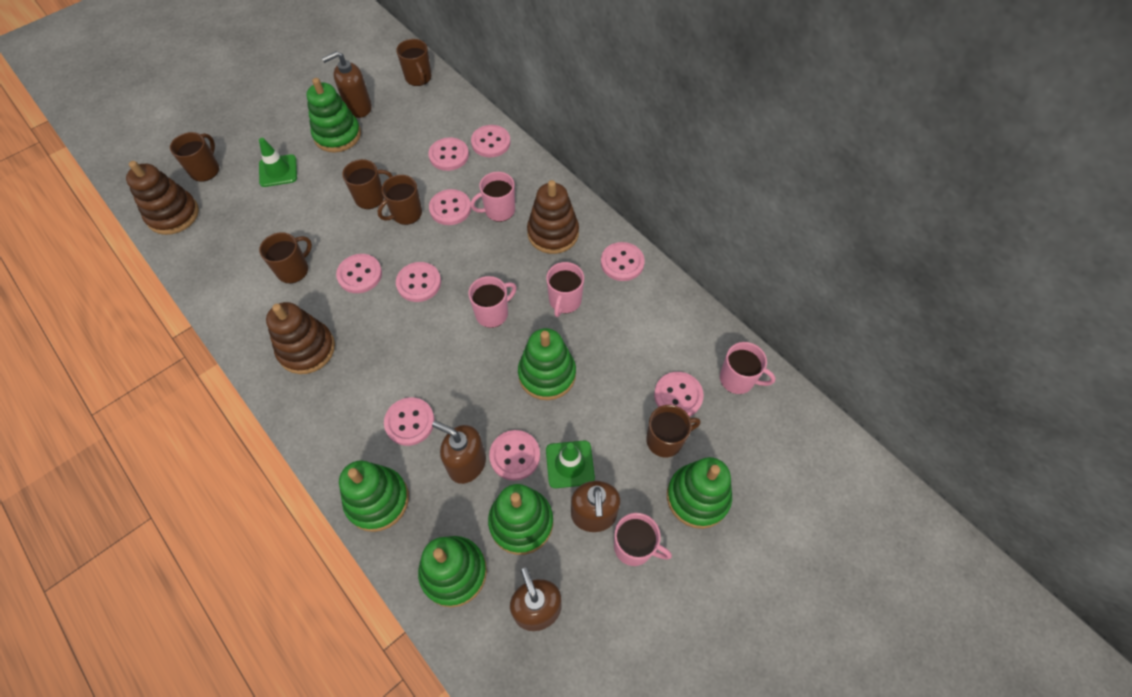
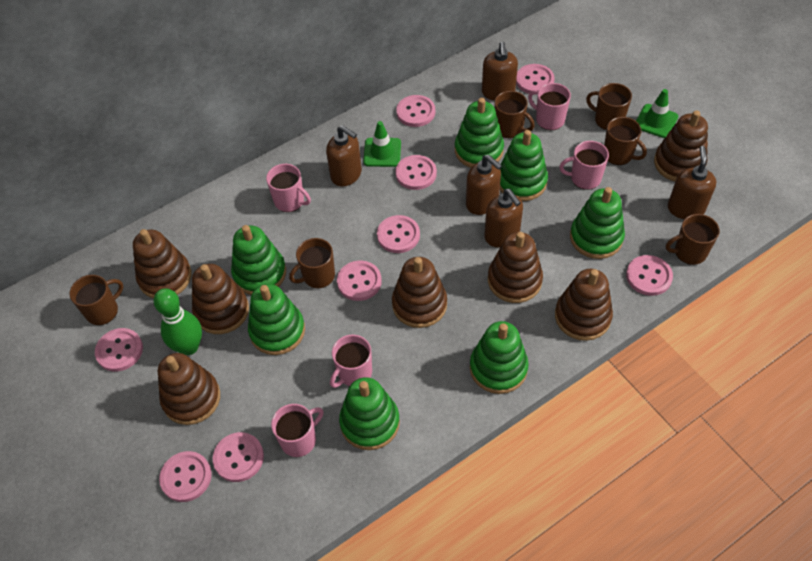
brown soap dispenser: 4 -> 5
brown stacking toy: 3 -> 7
green bowling pin: 0 -> 1
green stacking toy: 6 -> 7

